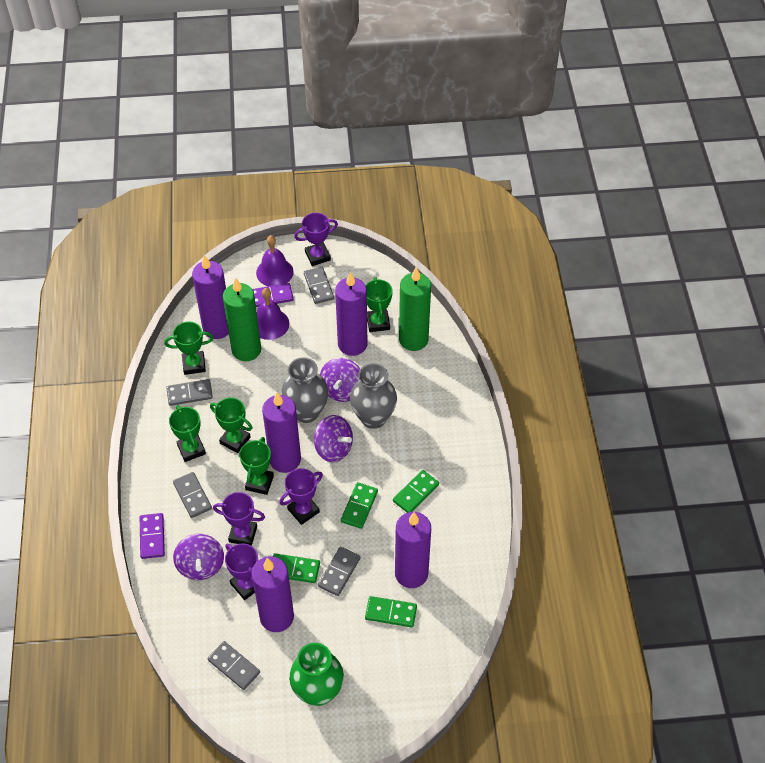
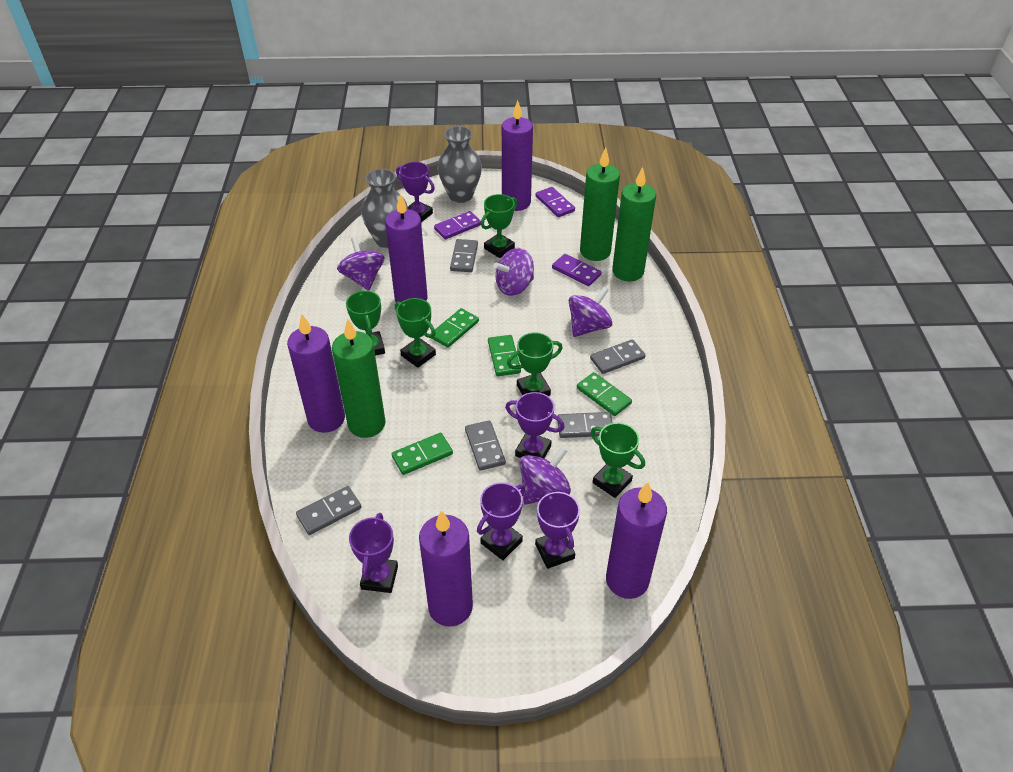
green candle: 2 -> 3
green vase: 1 -> 0
purple bell: 2 -> 0
purple domino: 2 -> 3
purple spinning top: 3 -> 4
purple trophy: 4 -> 5

